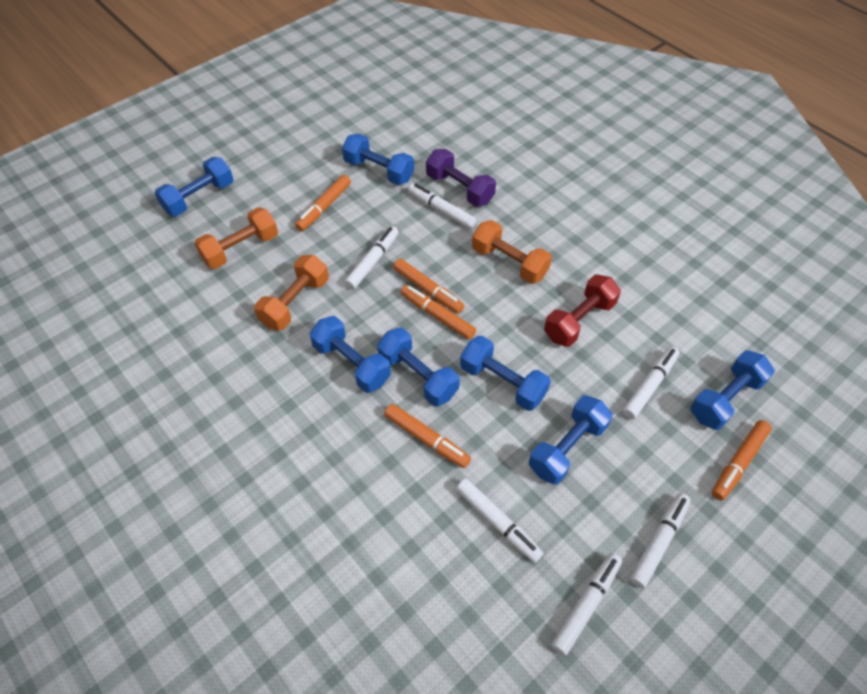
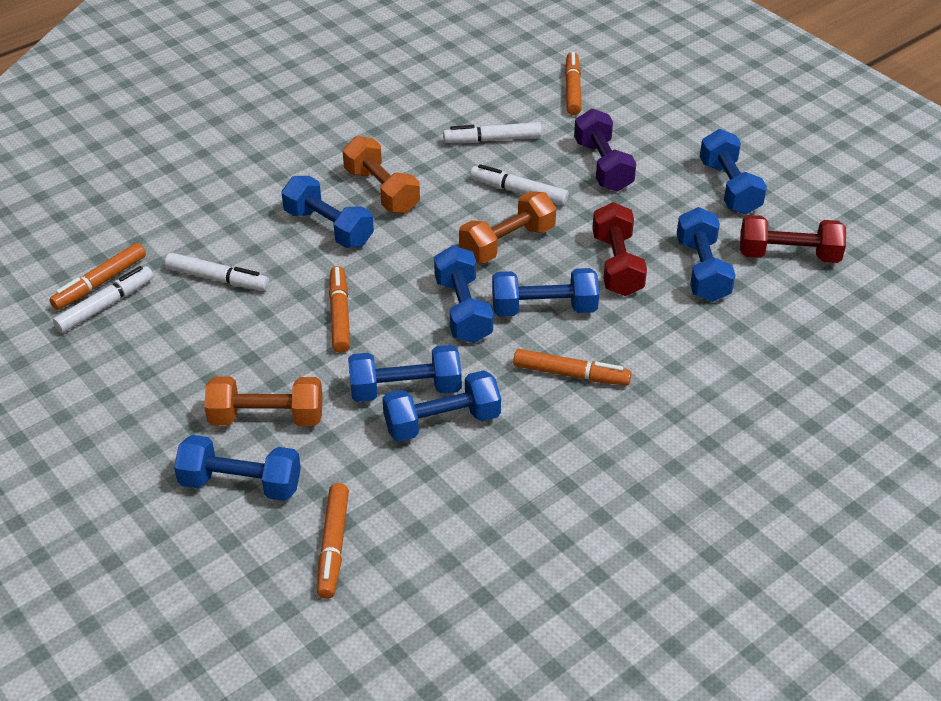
blue dumbbell: 7 -> 8
red dumbbell: 1 -> 2
white marker: 6 -> 4

